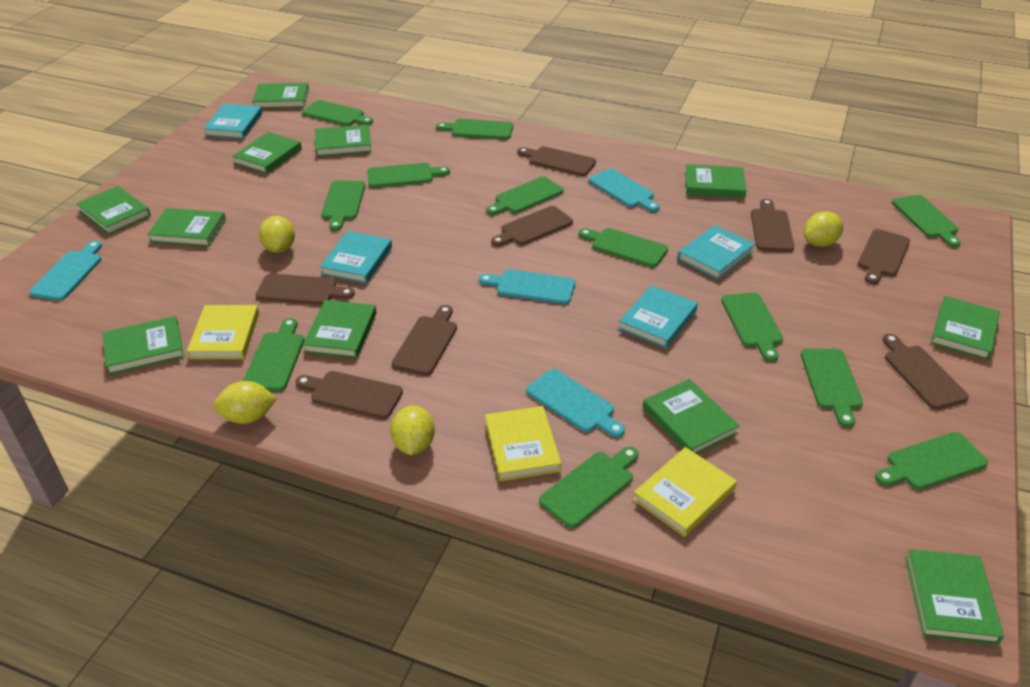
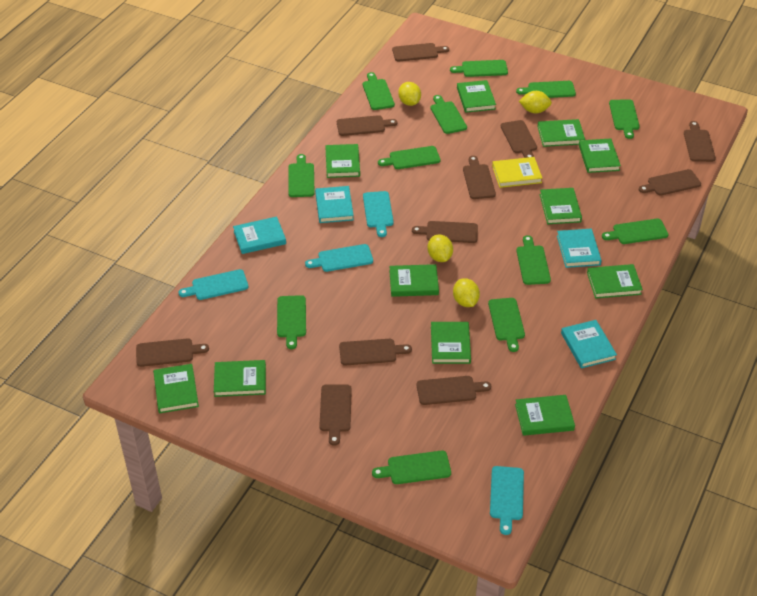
brown cutting board: 8 -> 11
yellow book: 3 -> 1

